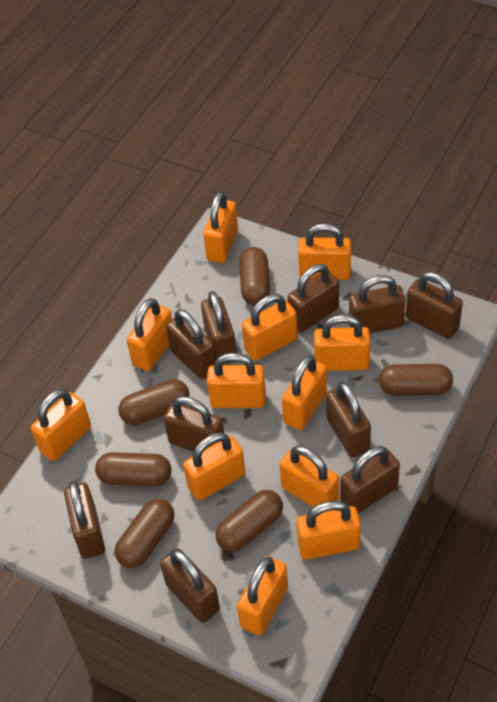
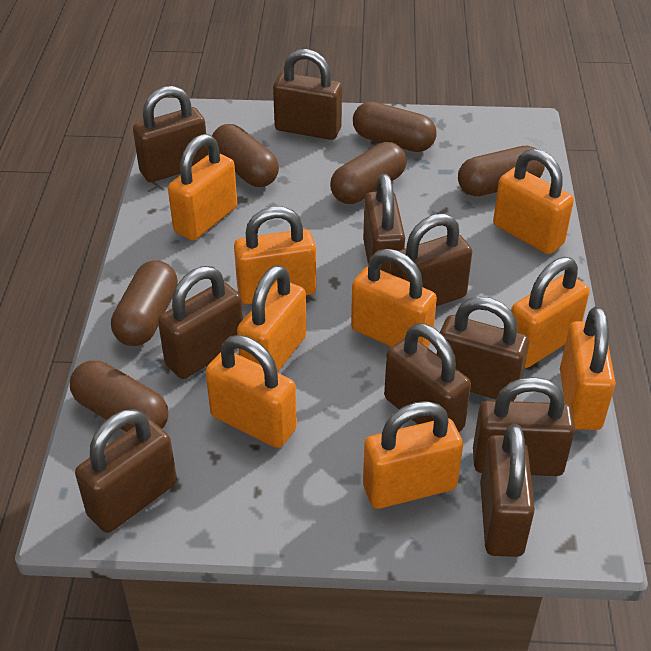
orange padlock: 12 -> 9

